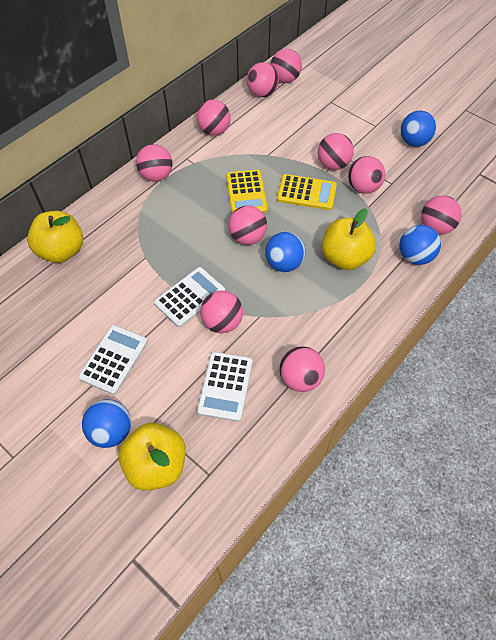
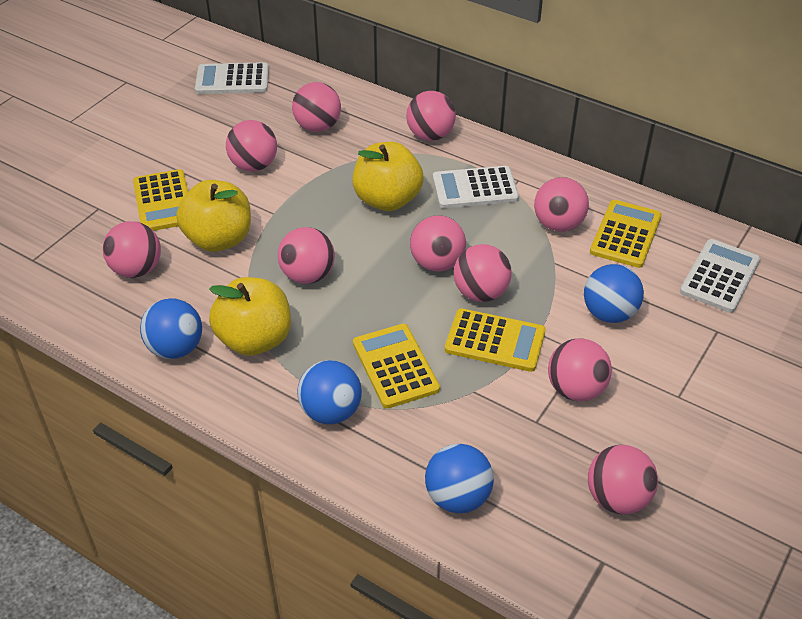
yellow calculator: 2 -> 4

